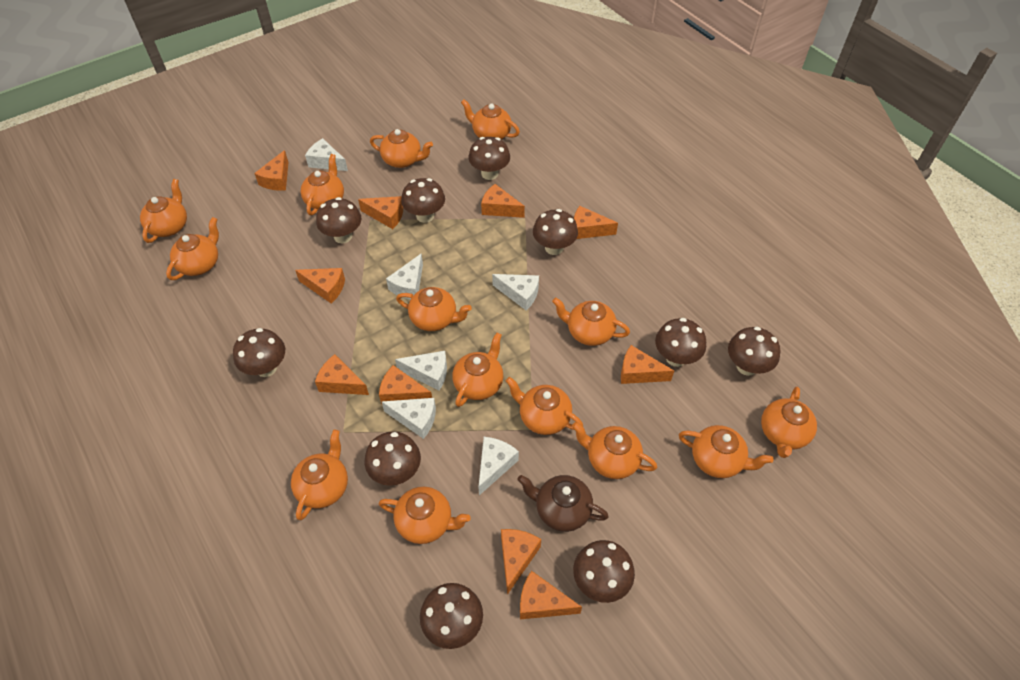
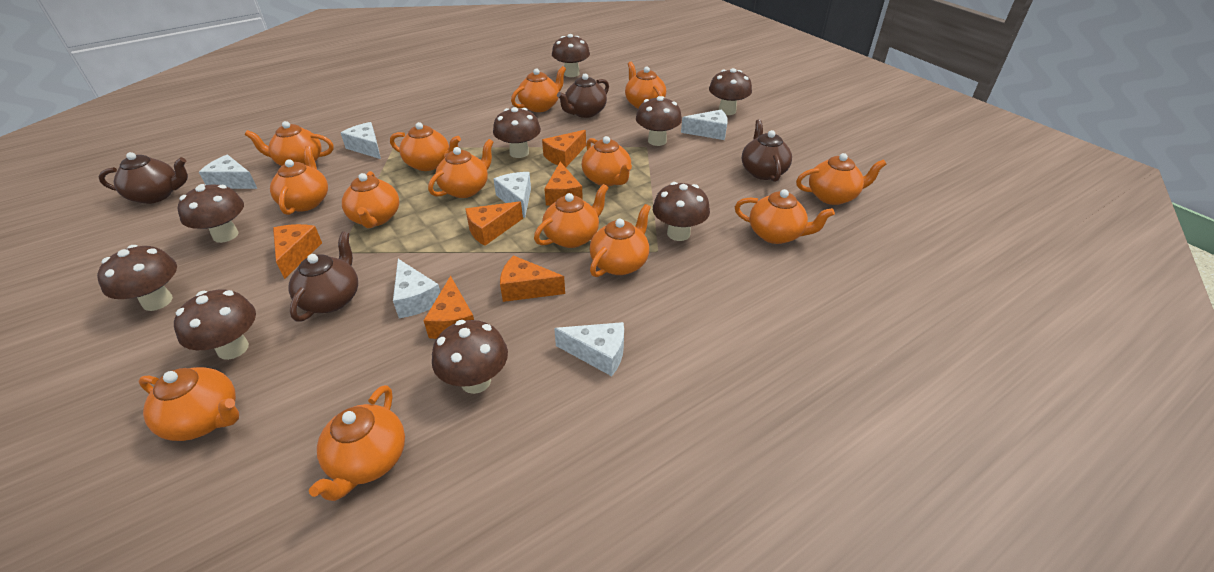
brown mushroom: 10 -> 9
brown teapot: 1 -> 4
orange cheese: 10 -> 6

